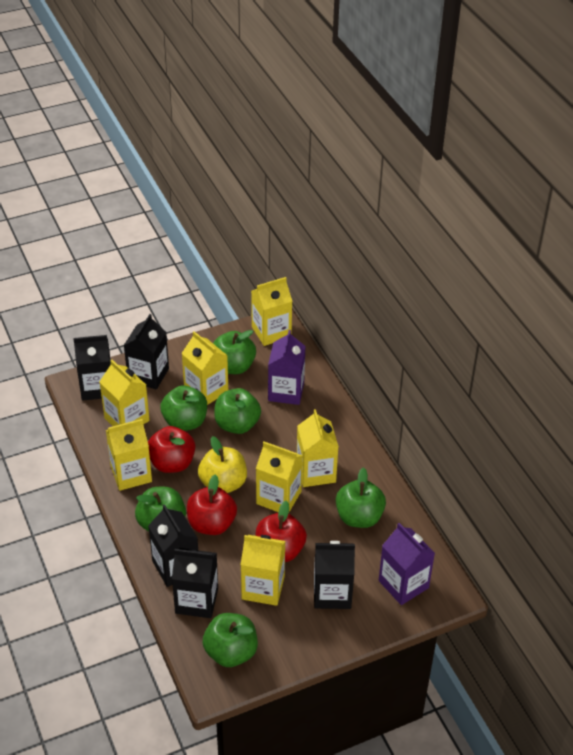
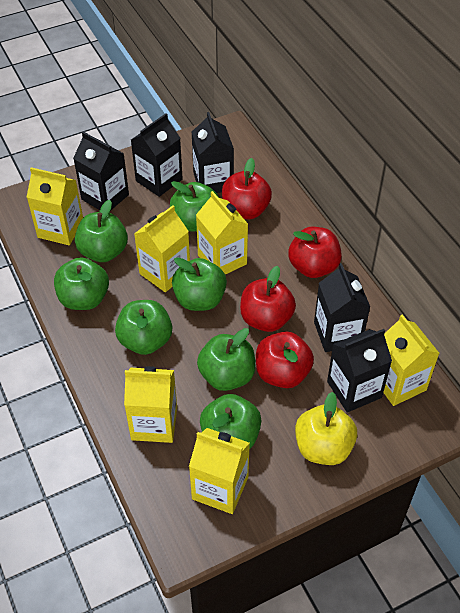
green apple: 6 -> 7
purple carton: 2 -> 0
red apple: 3 -> 4
yellow carton: 7 -> 6

